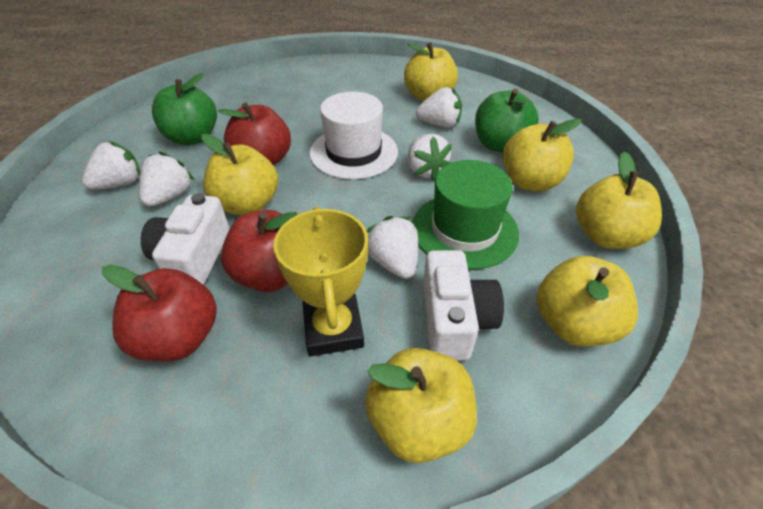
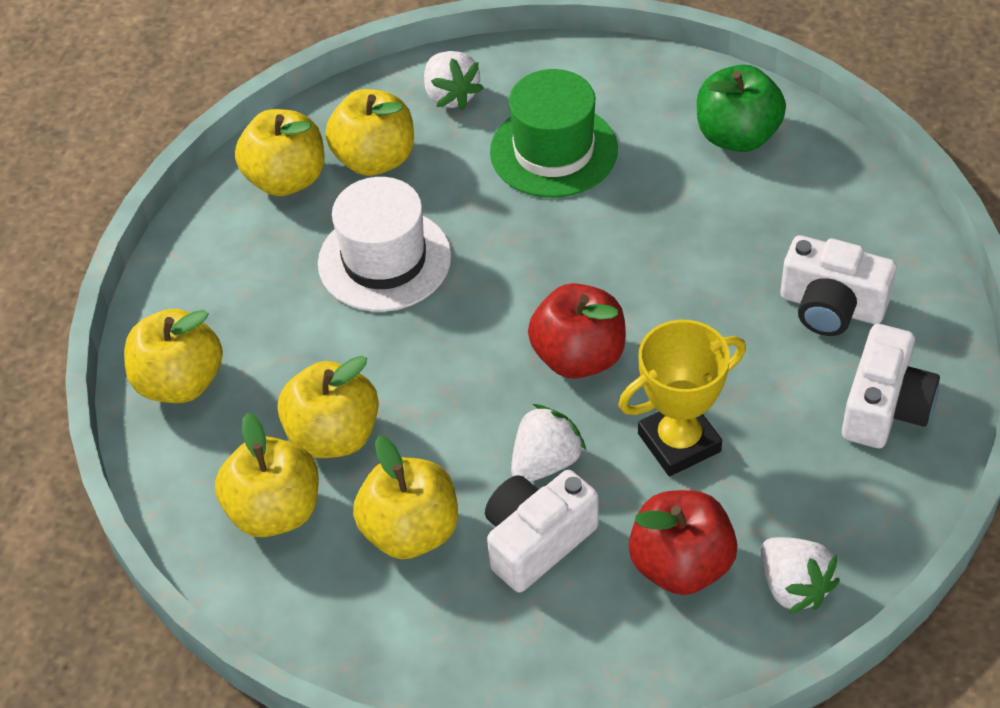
green apple: 2 -> 1
red apple: 3 -> 2
white camera: 2 -> 3
white strawberry: 5 -> 3

